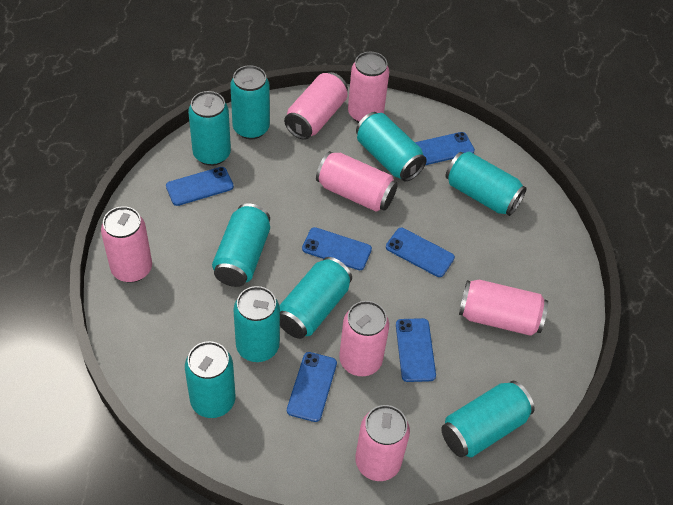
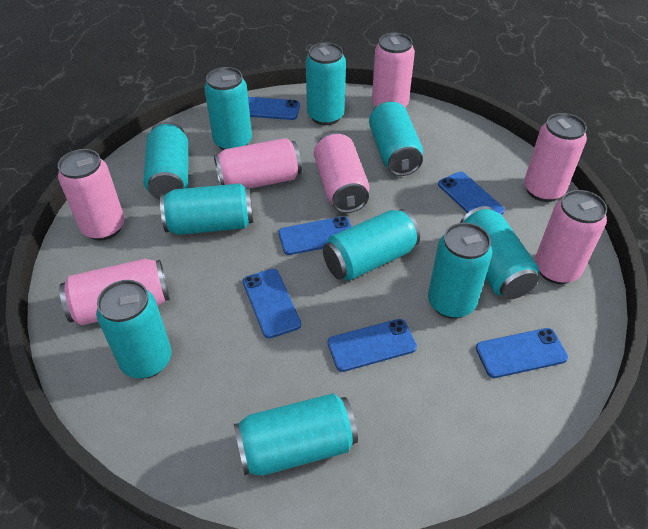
turquoise can: 9 -> 10

